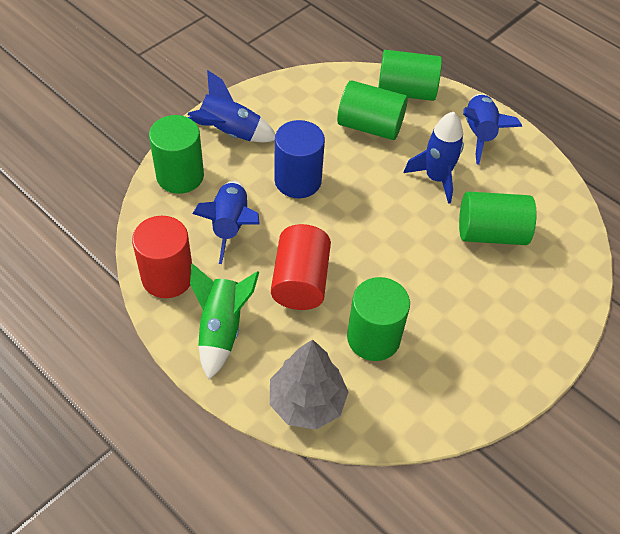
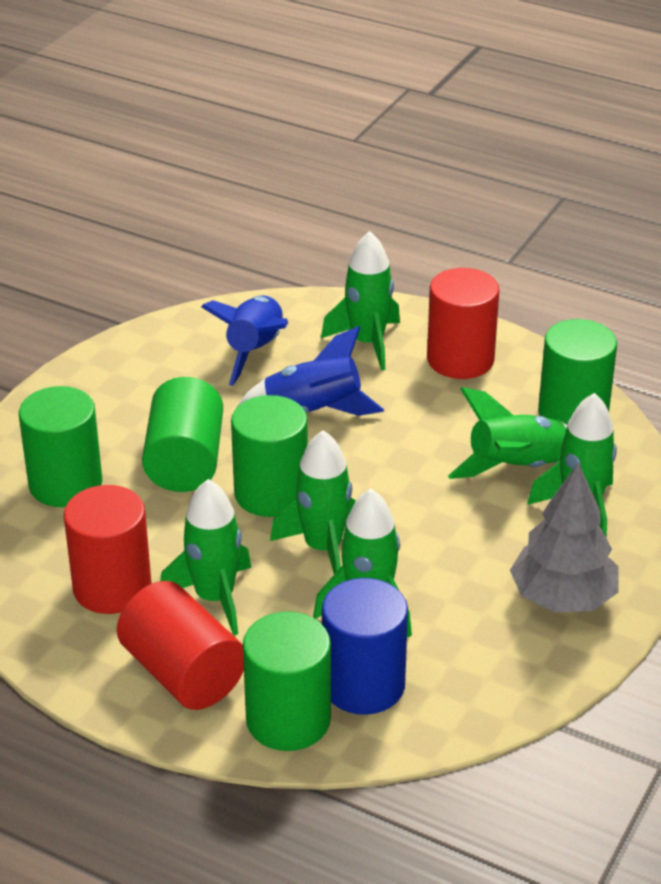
blue rocket: 4 -> 2
green rocket: 1 -> 6
red cylinder: 2 -> 3

